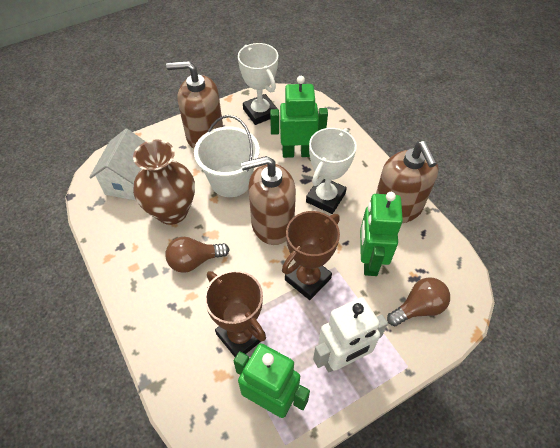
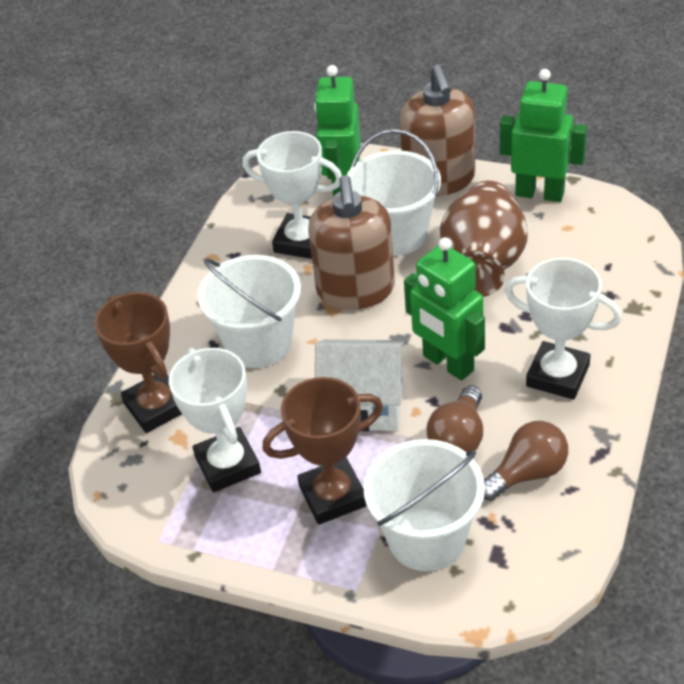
brown soap dispenser: 3 -> 2
white bucket: 1 -> 3
white robot: 1 -> 0
white trophy: 2 -> 3

